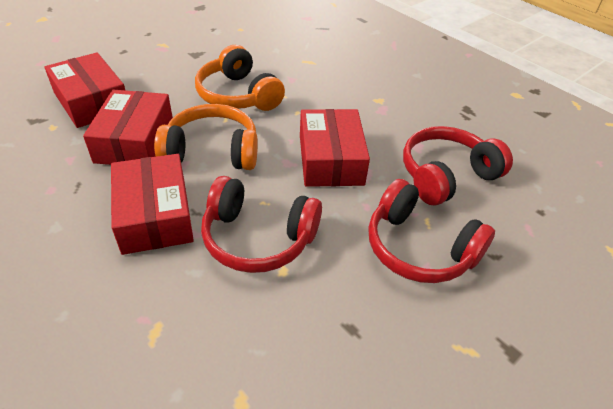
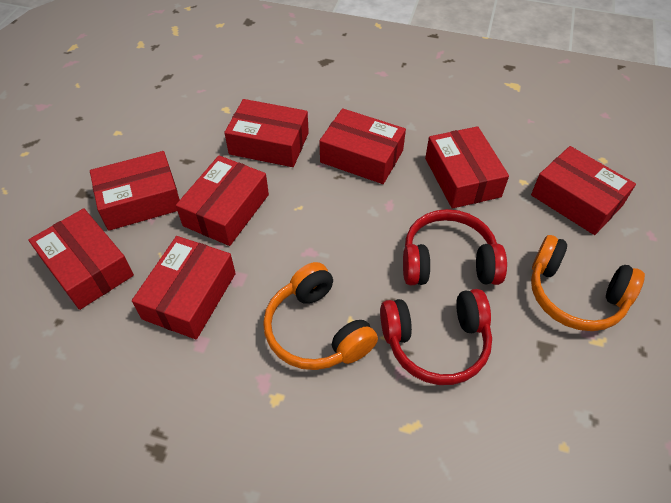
red box: 4 -> 8
red headphones: 3 -> 2

